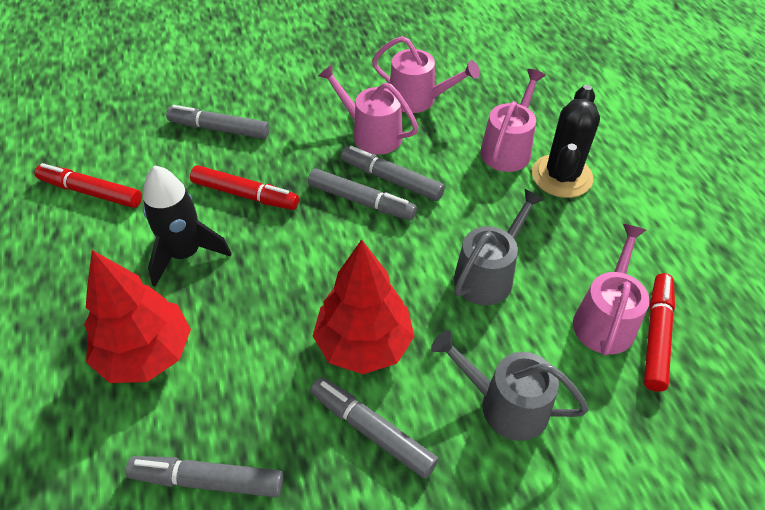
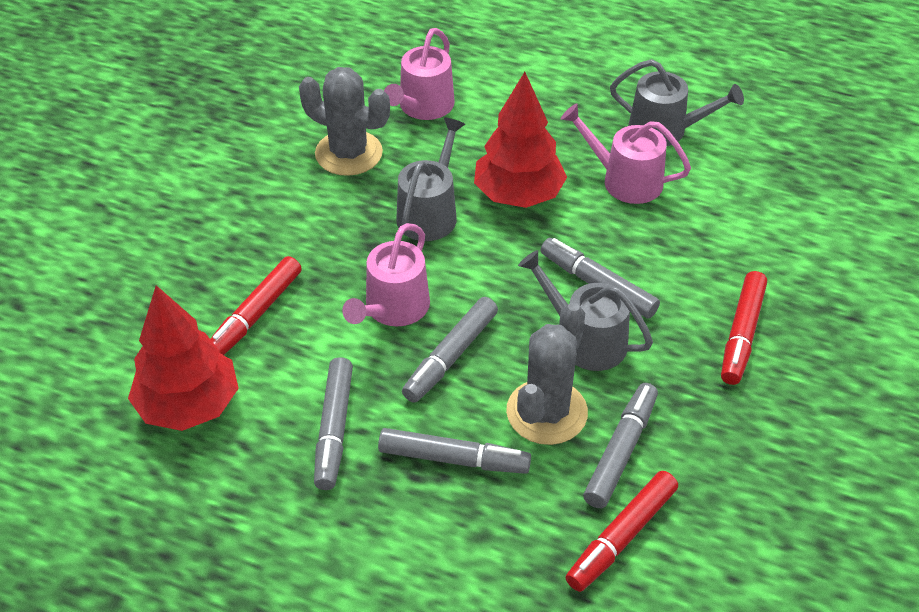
black cactus: 1 -> 0
black rocket: 1 -> 0
grey cactus: 0 -> 2
grey watering can: 2 -> 3
pink watering can: 4 -> 3

